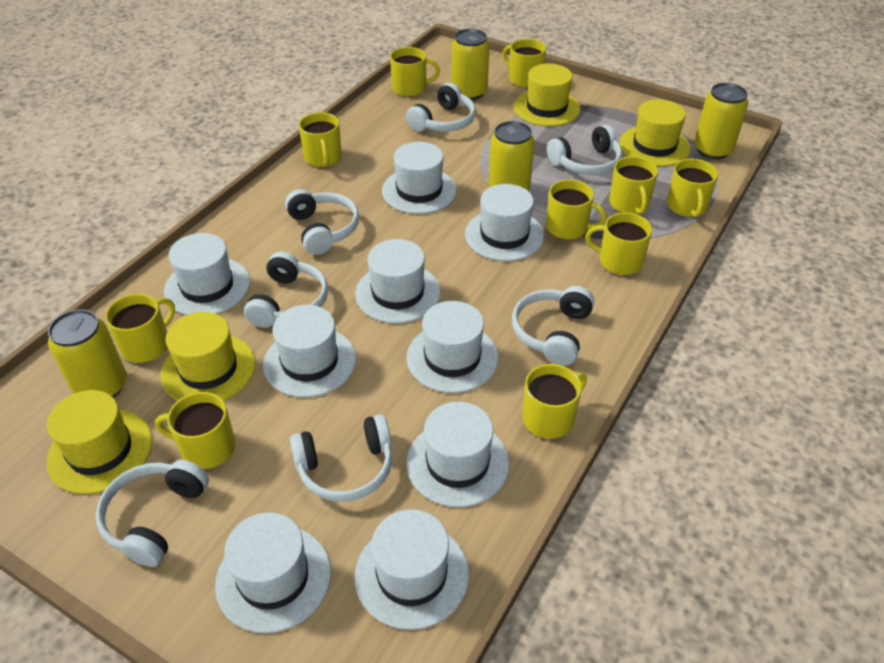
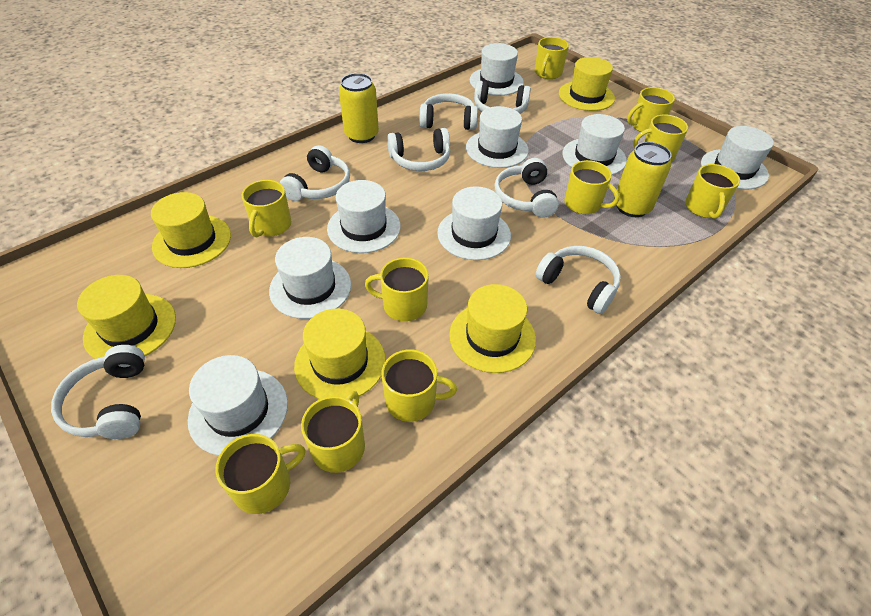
white hat: 9 -> 8
yellow can: 4 -> 2
yellow hat: 4 -> 5

